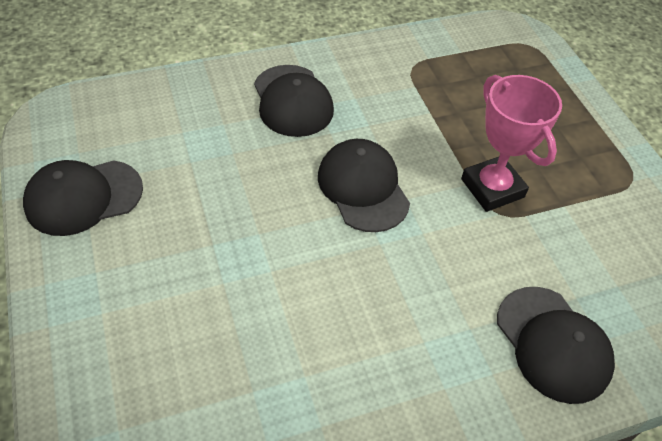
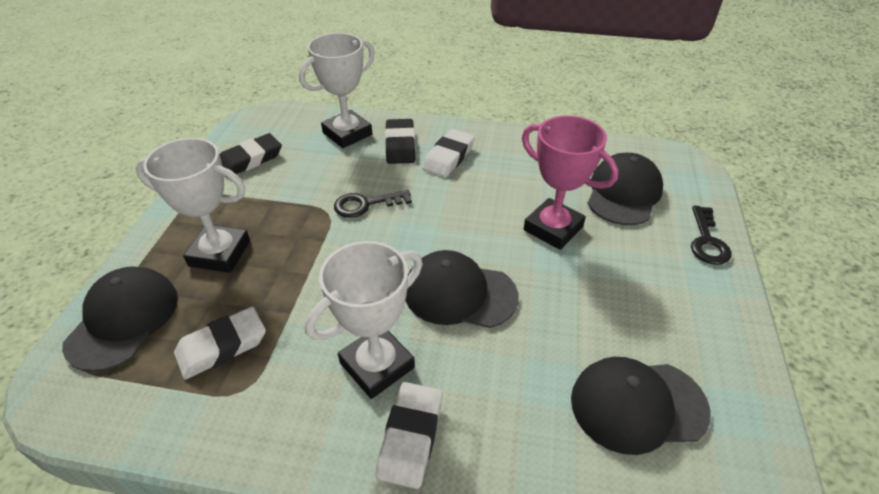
black eraser: 0 -> 2
black key: 0 -> 2
white eraser: 0 -> 3
white trophy: 0 -> 3

